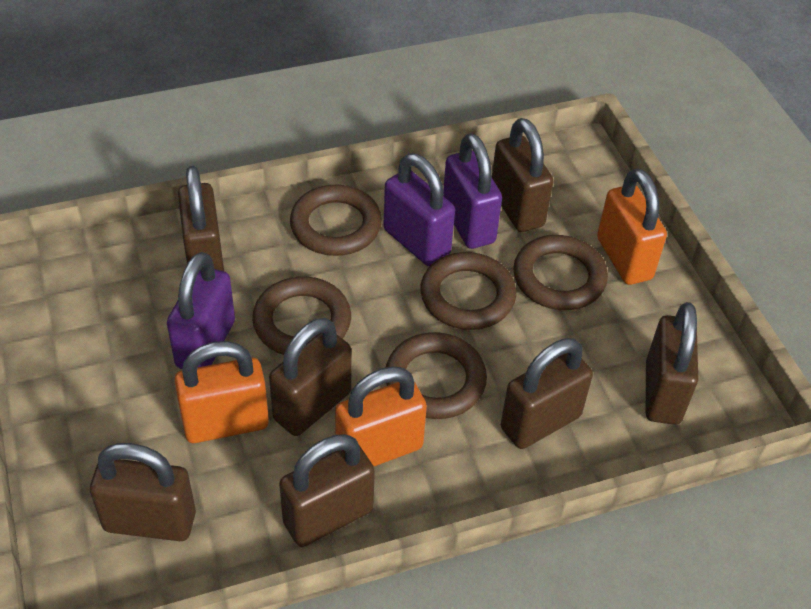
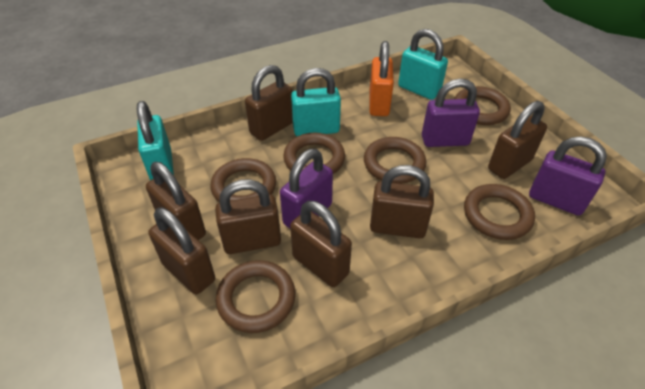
brown ring: 5 -> 6
orange padlock: 3 -> 1
turquoise padlock: 0 -> 3

